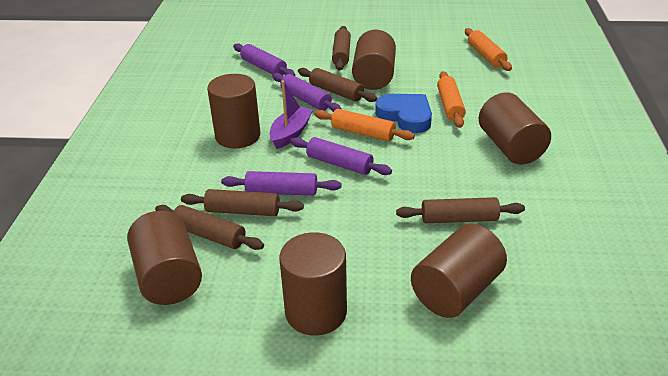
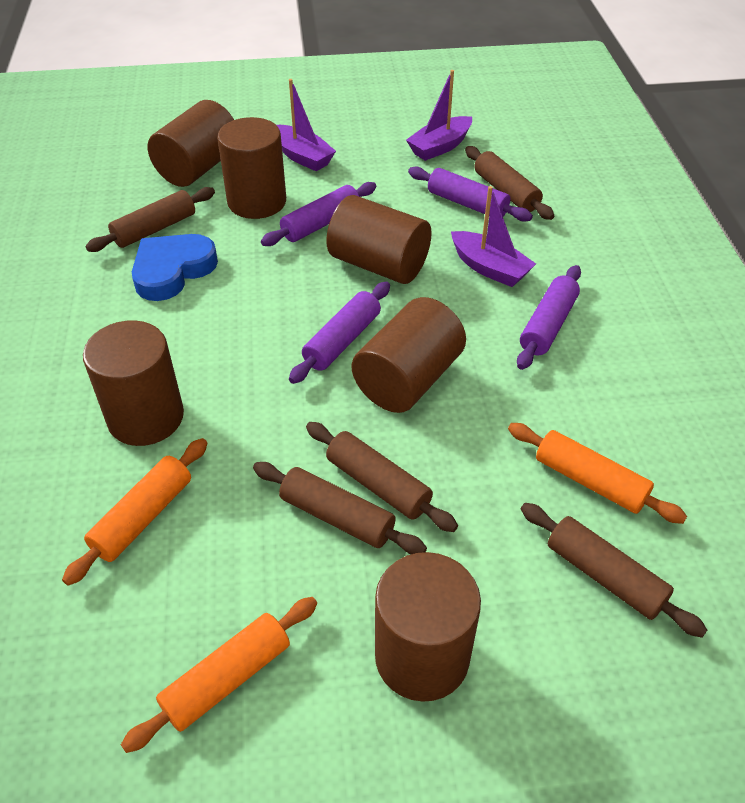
purple boat: 1 -> 3

